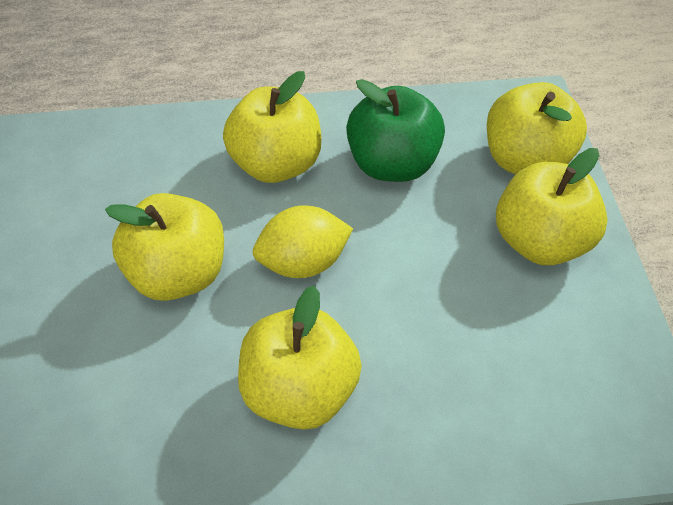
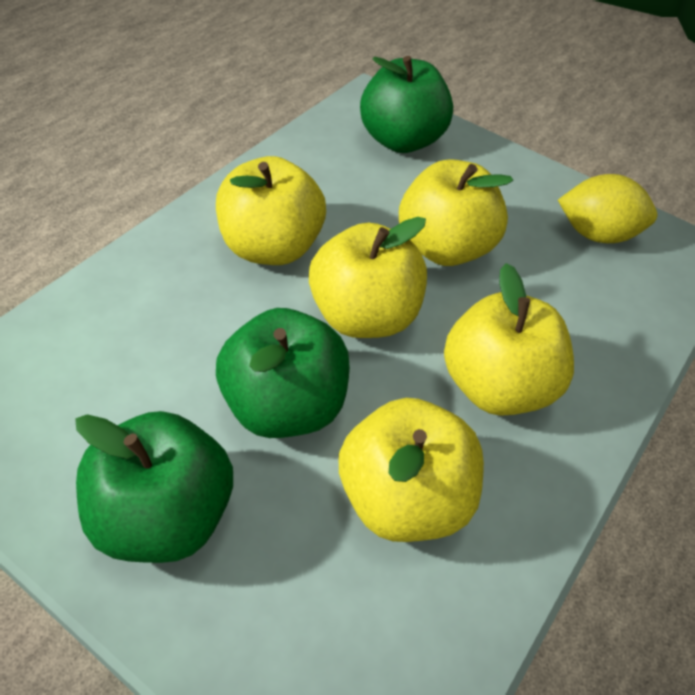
green apple: 1 -> 3

